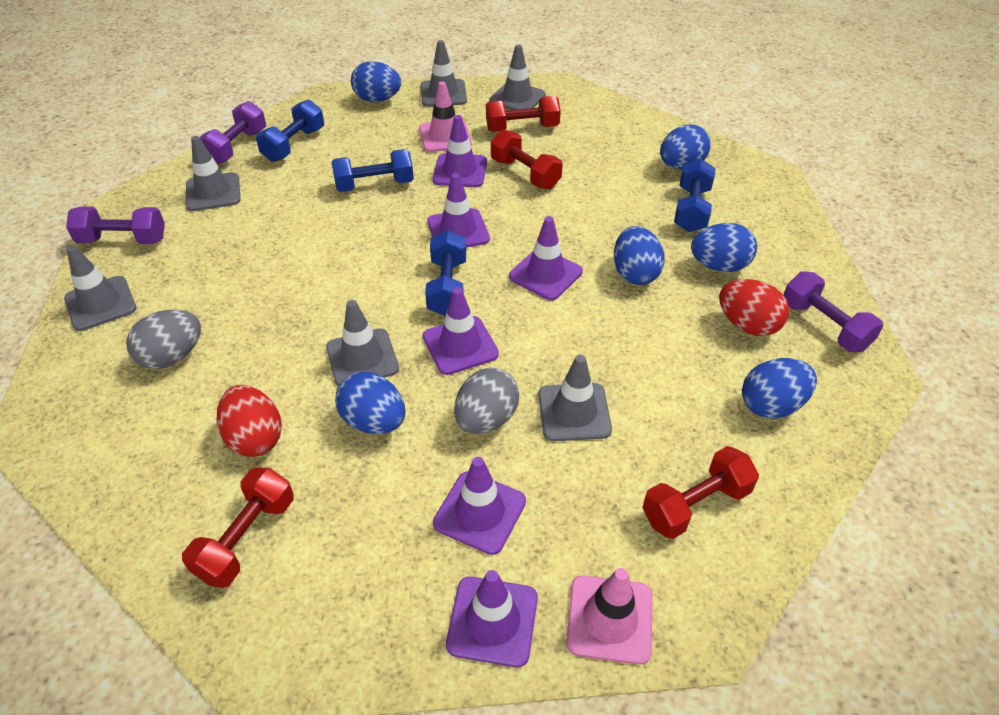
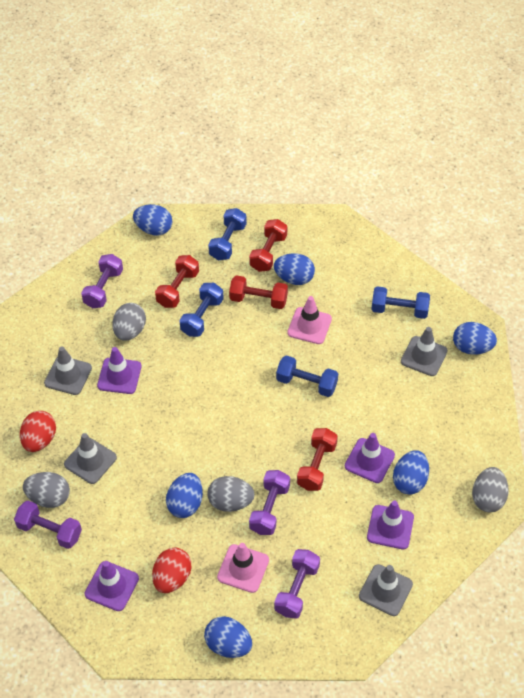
grey egg: 2 -> 4
grey traffic cone: 6 -> 4
purple dumbbell: 3 -> 4
purple traffic cone: 6 -> 4

